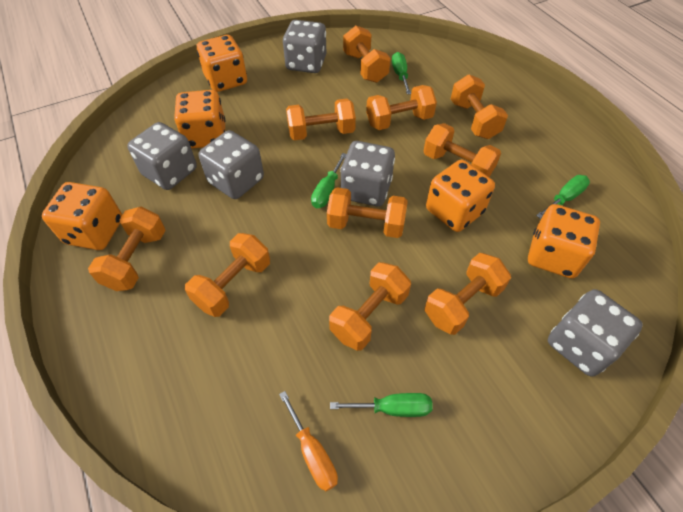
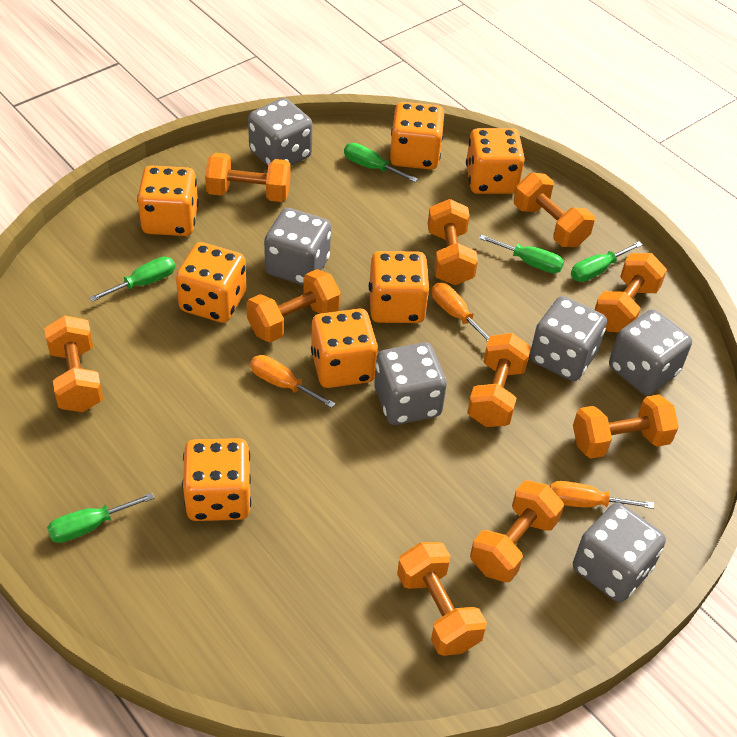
green screwdriver: 4 -> 5
grey dice: 5 -> 6
orange dice: 5 -> 7
orange screwdriver: 1 -> 3

